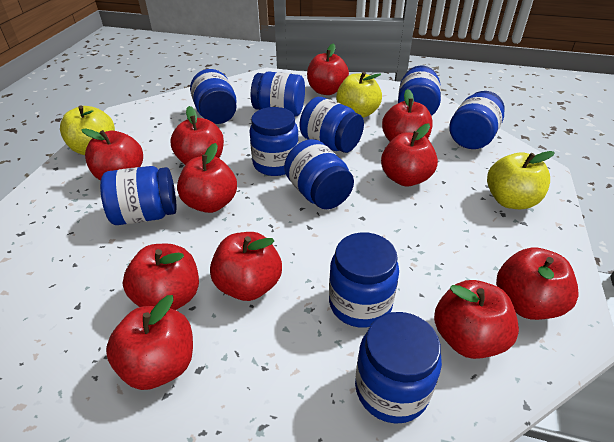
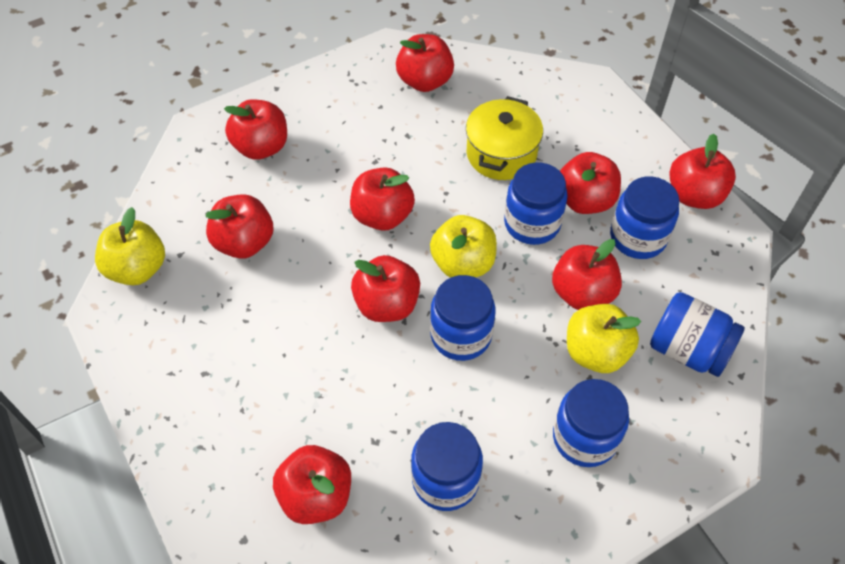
blue jar: 10 -> 6
red apple: 11 -> 9
yellow pot: 0 -> 1

